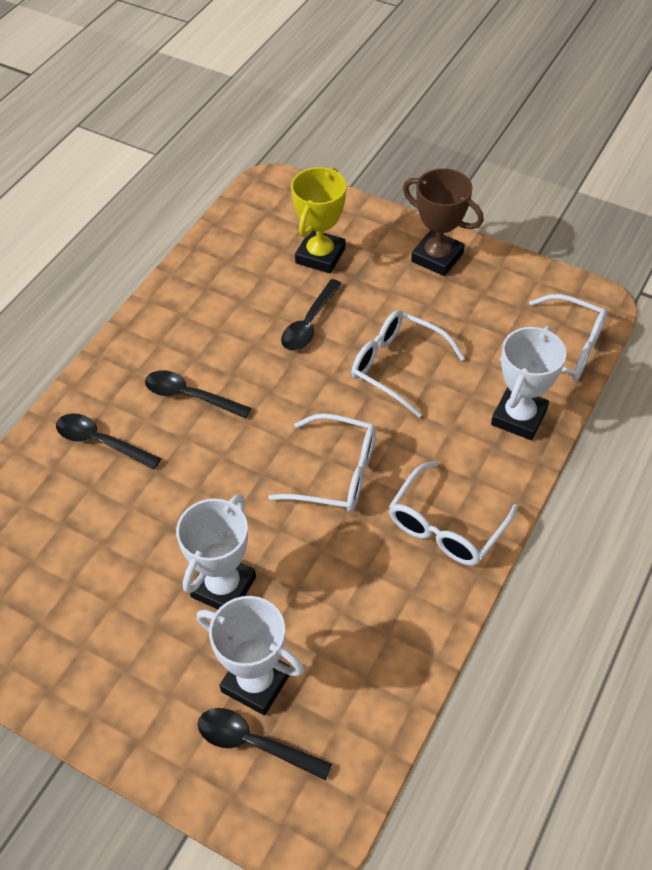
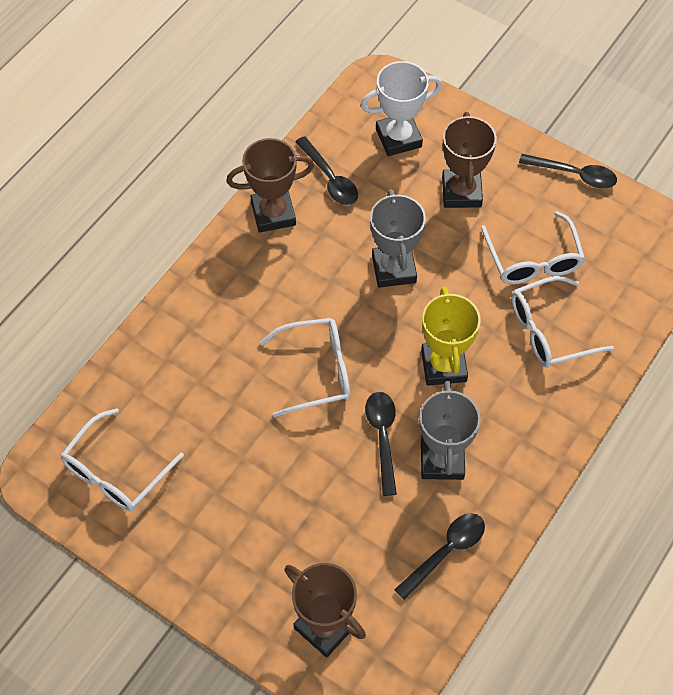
brown trophy: 1 -> 3
grey trophy: 0 -> 2
white trophy: 3 -> 1

